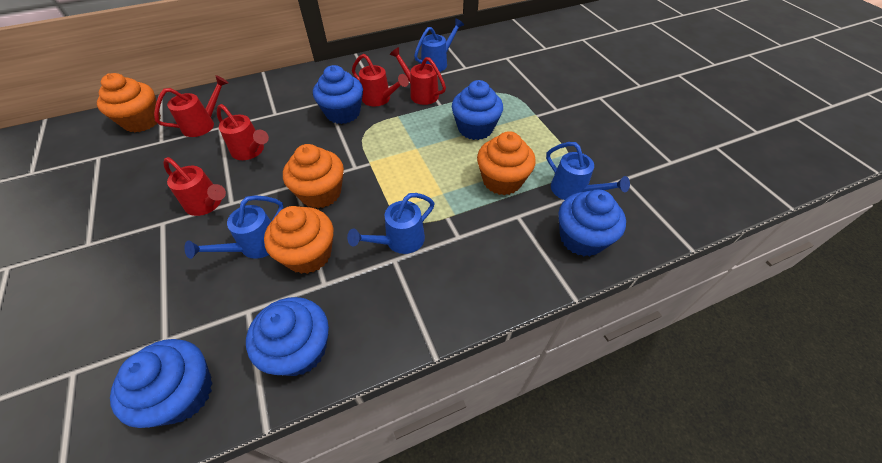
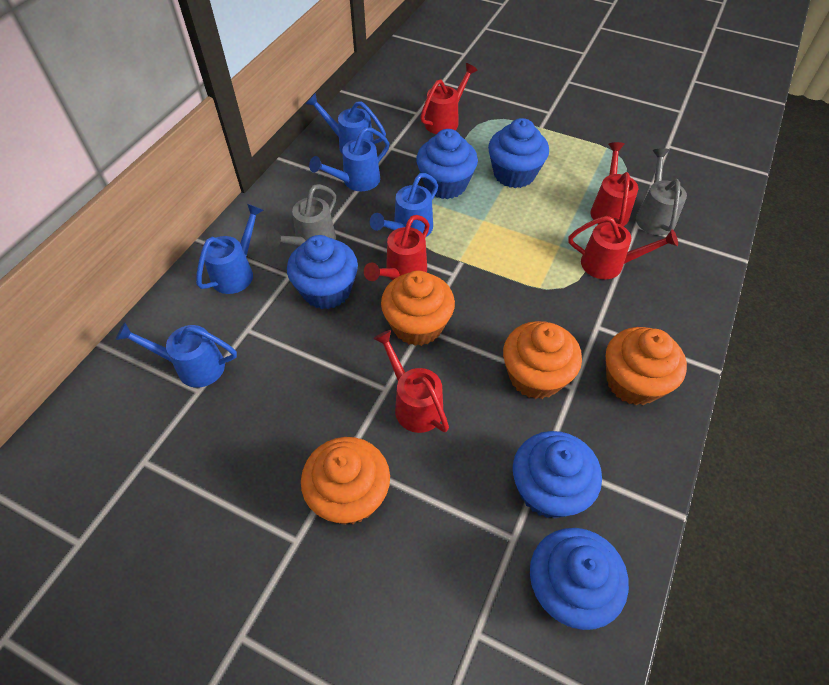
blue watering can: 4 -> 5
grey watering can: 0 -> 2

